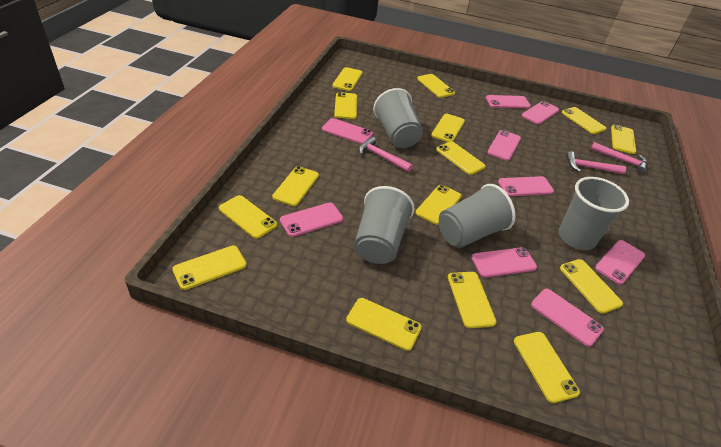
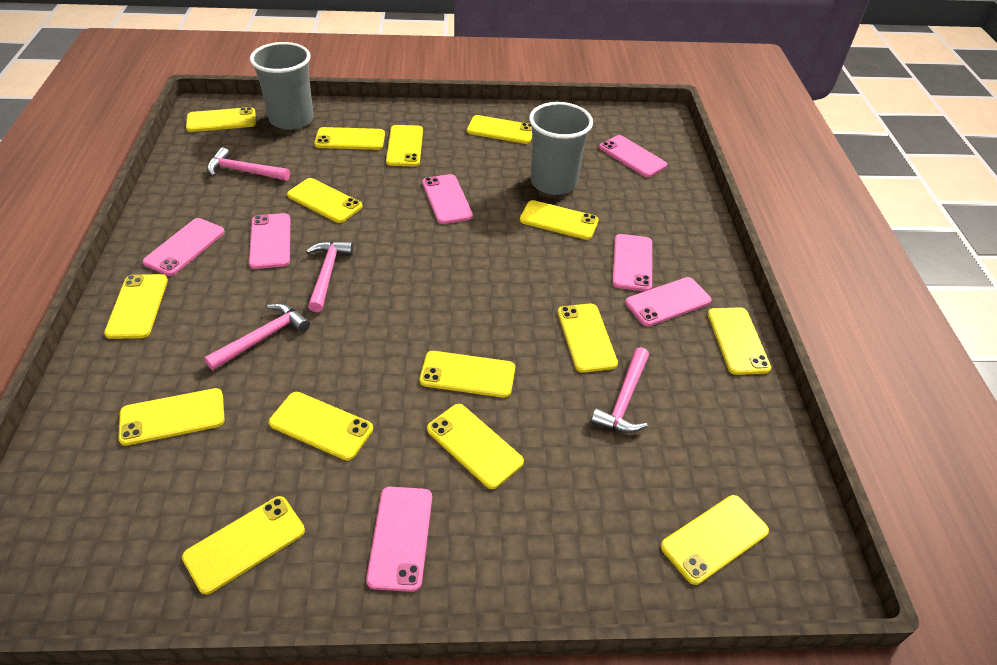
grey cup: 4 -> 2
pink hammer: 3 -> 4
pink phone: 9 -> 7

